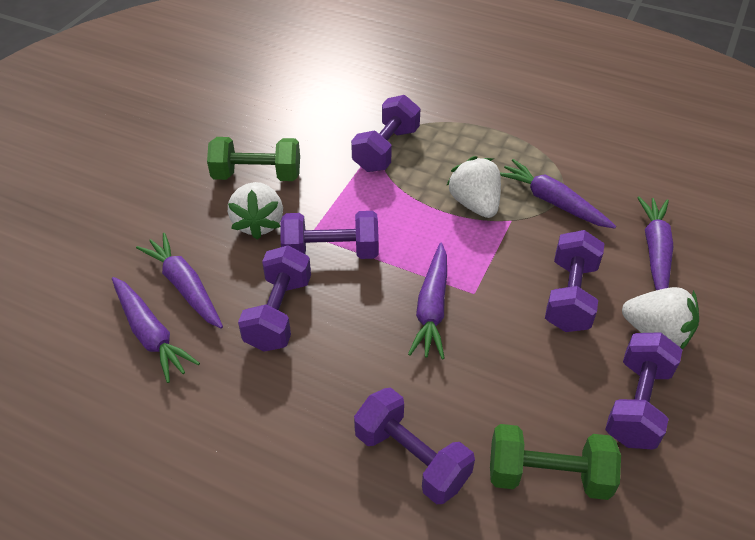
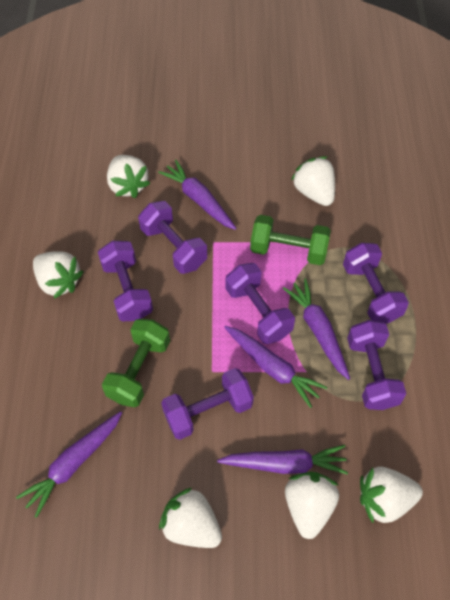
white strawberry: 3 -> 6

